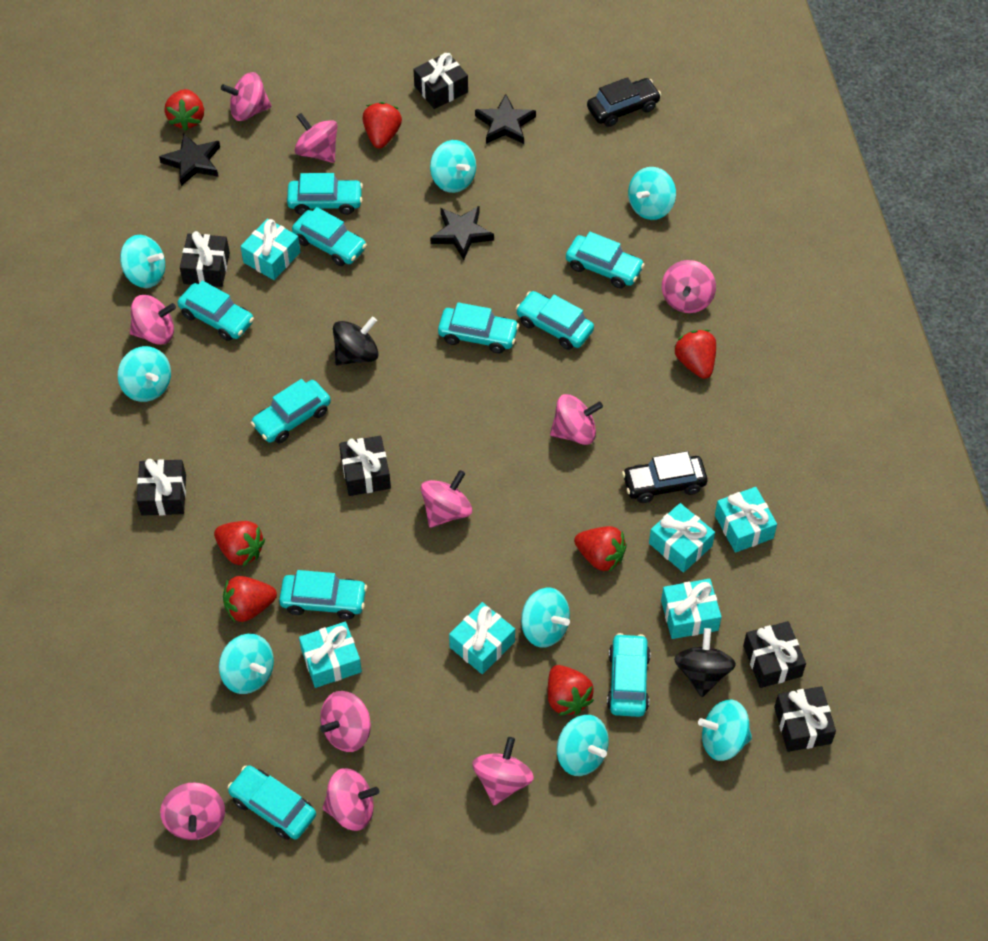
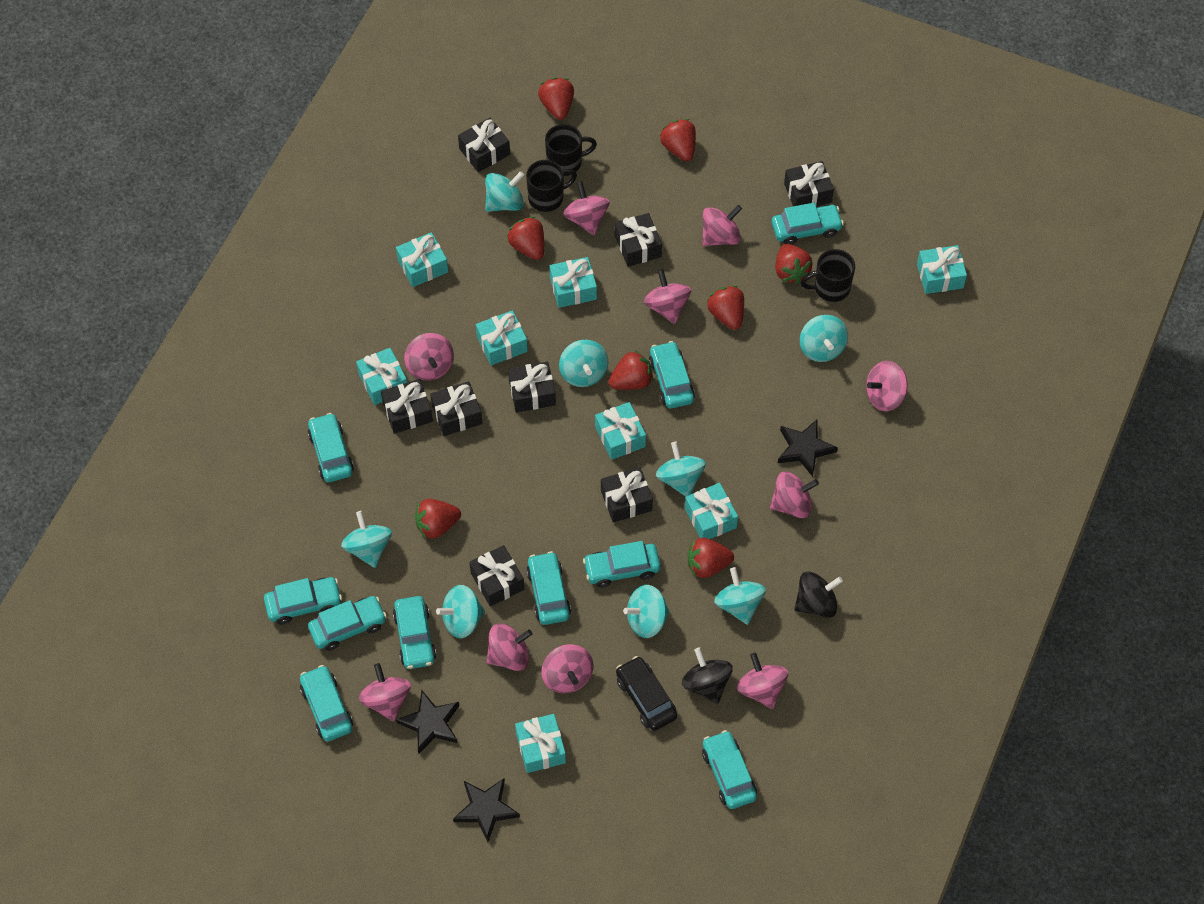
black car: 2 -> 1
black gift: 6 -> 8
black mug: 0 -> 3
red strawberry: 7 -> 8
turquoise gift: 6 -> 8

